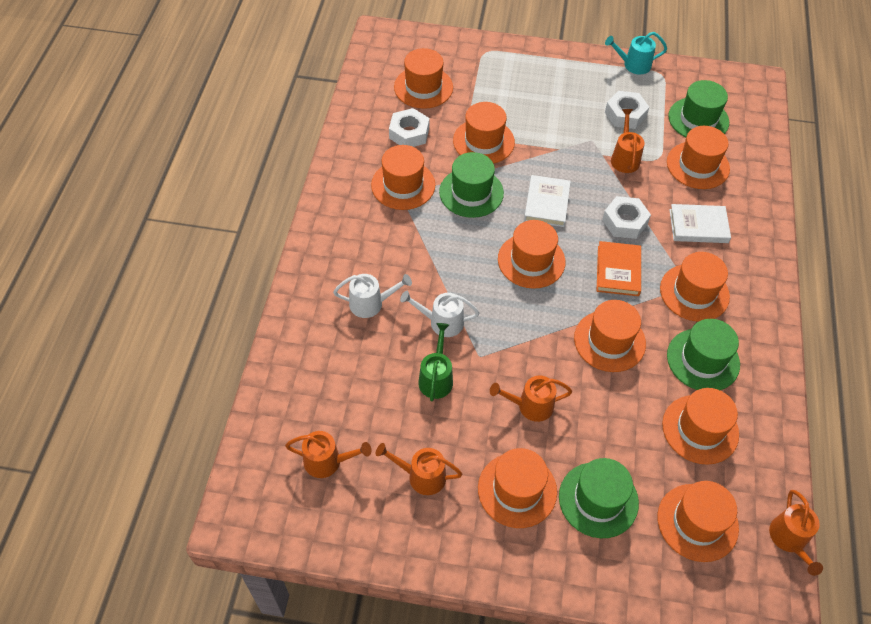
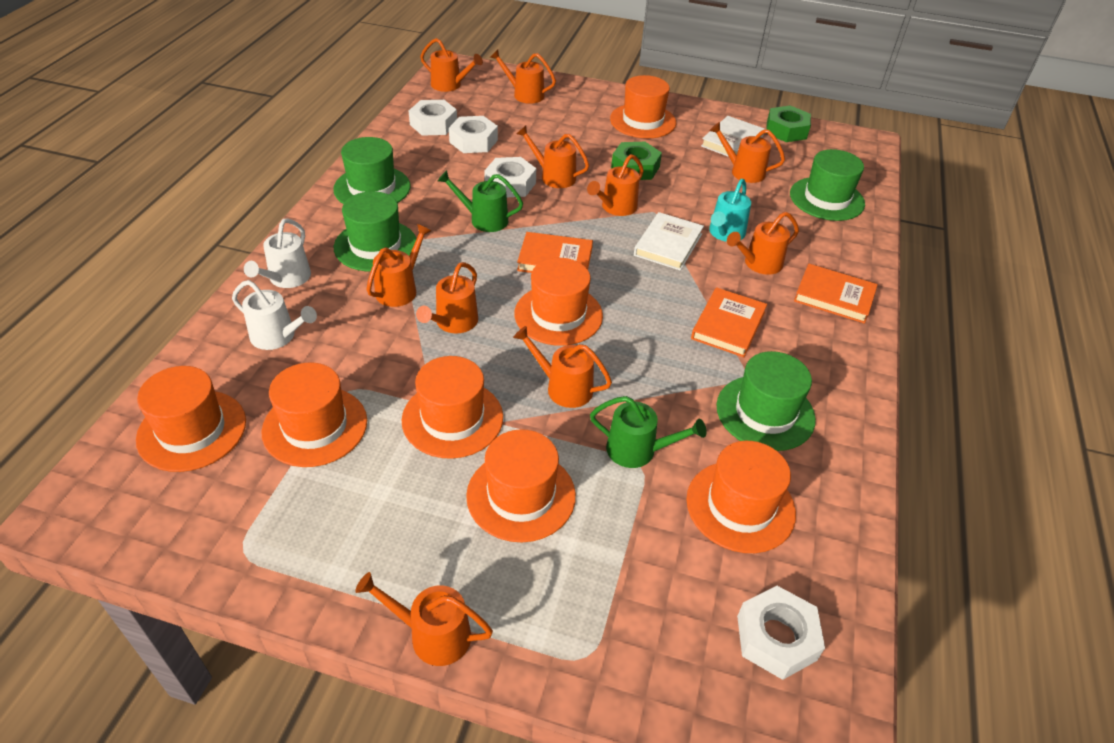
green nut: 0 -> 2
green watering can: 1 -> 2
orange book: 1 -> 3
orange hat: 10 -> 7
orange watering can: 5 -> 10
white nut: 3 -> 4

